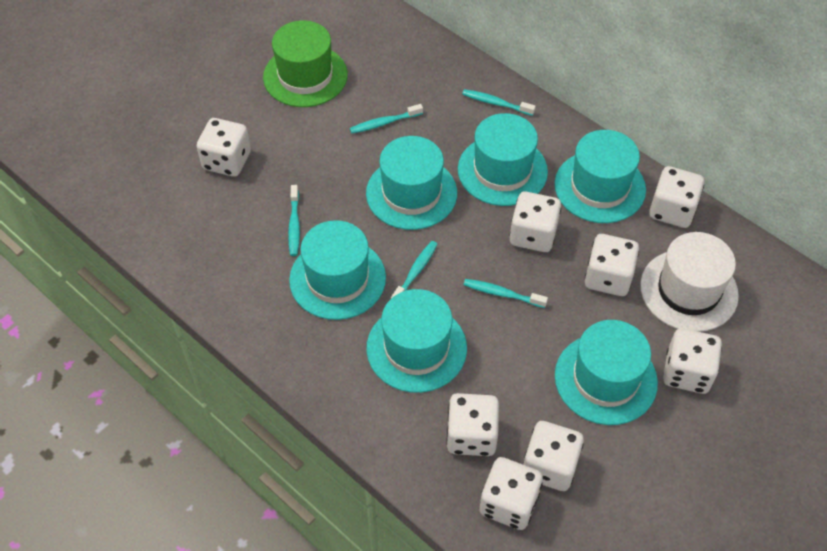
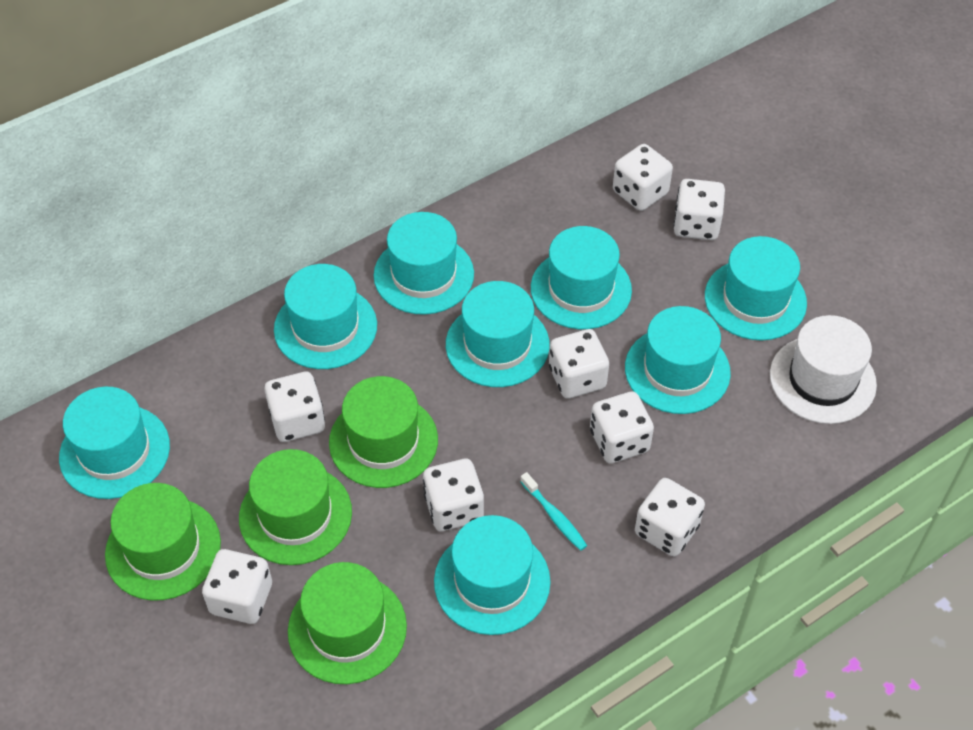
green hat: 1 -> 4
turquoise hat: 6 -> 8
turquoise toothbrush: 5 -> 1

